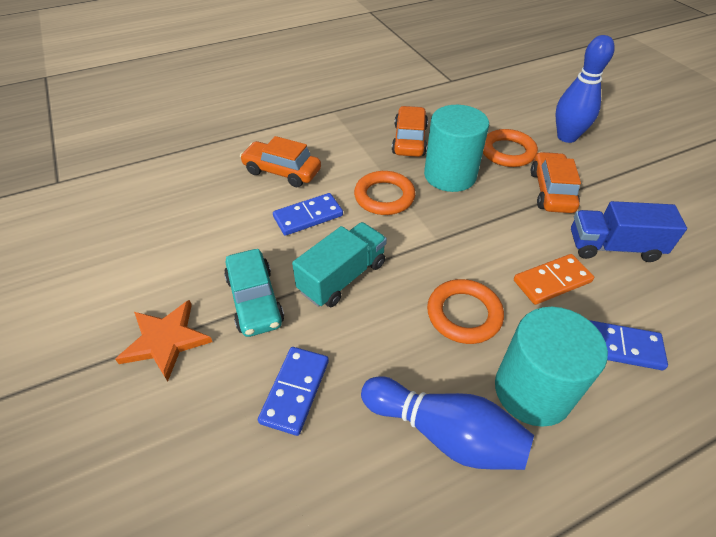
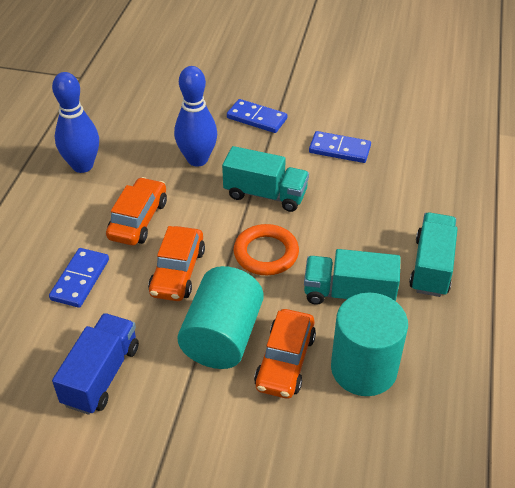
orange domino: 1 -> 0
orange ring: 3 -> 1
orange star: 1 -> 0
turquoise car: 1 -> 0
turquoise truck: 1 -> 3

